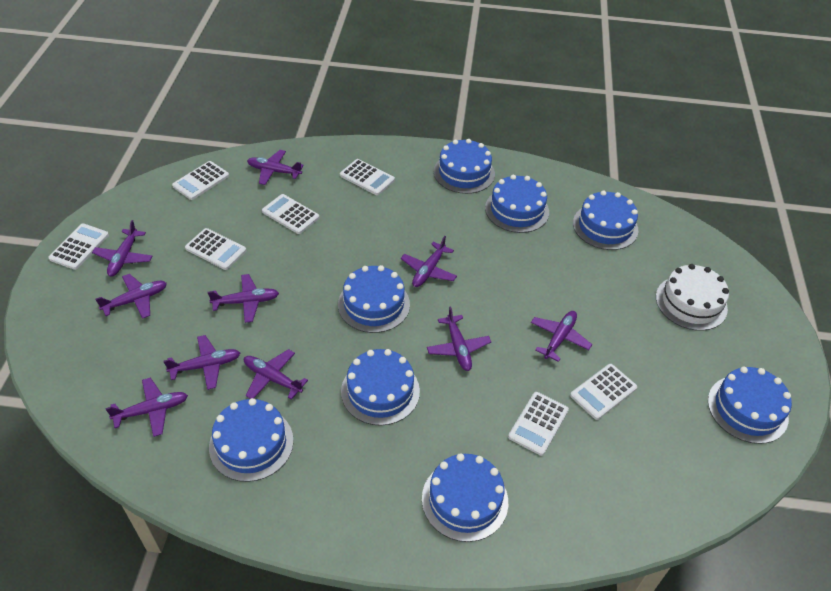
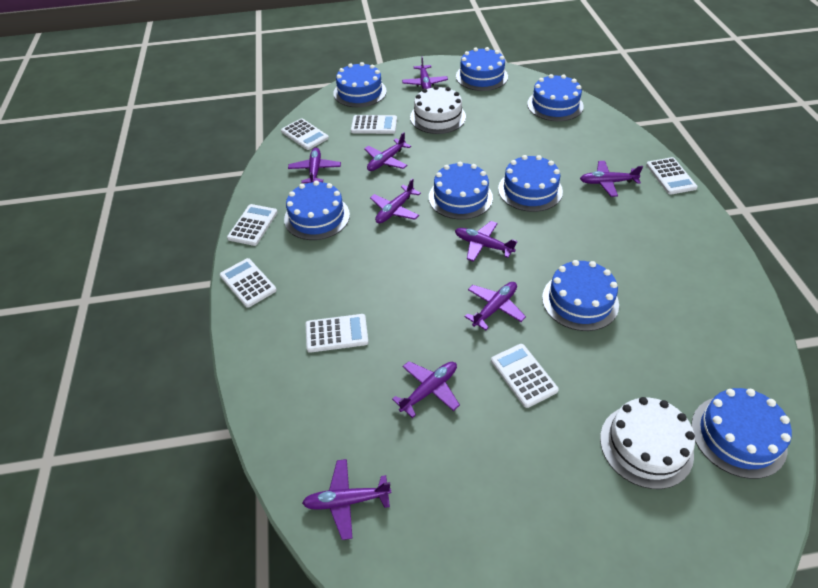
purple plane: 10 -> 9
white cake: 1 -> 2

